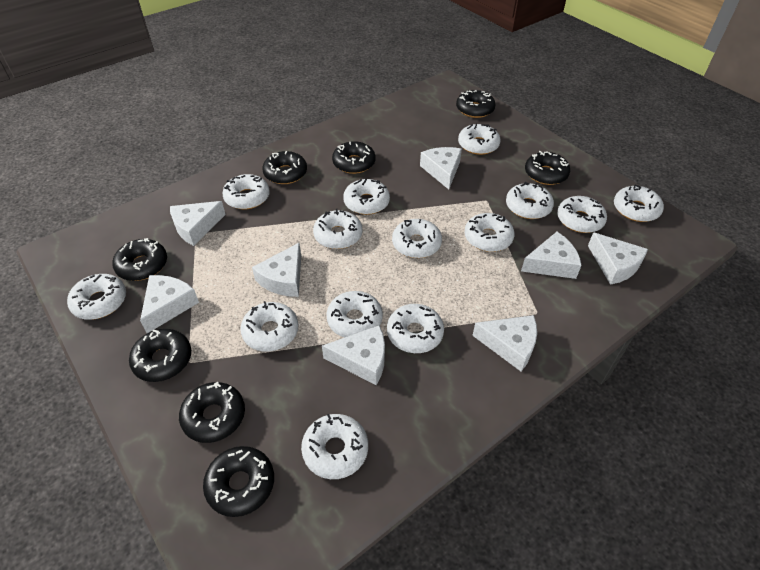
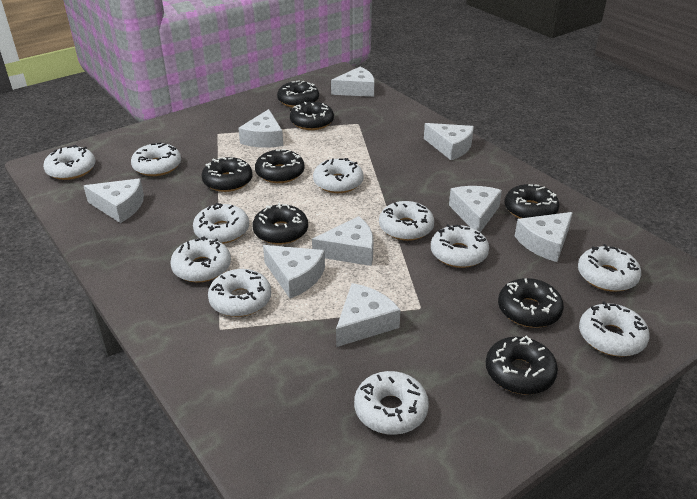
white cheese: 8 -> 9
white donut: 14 -> 11

